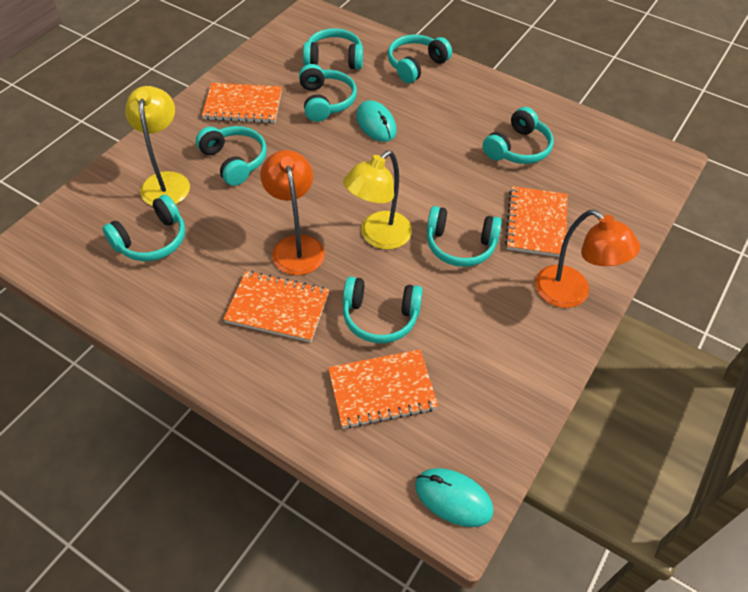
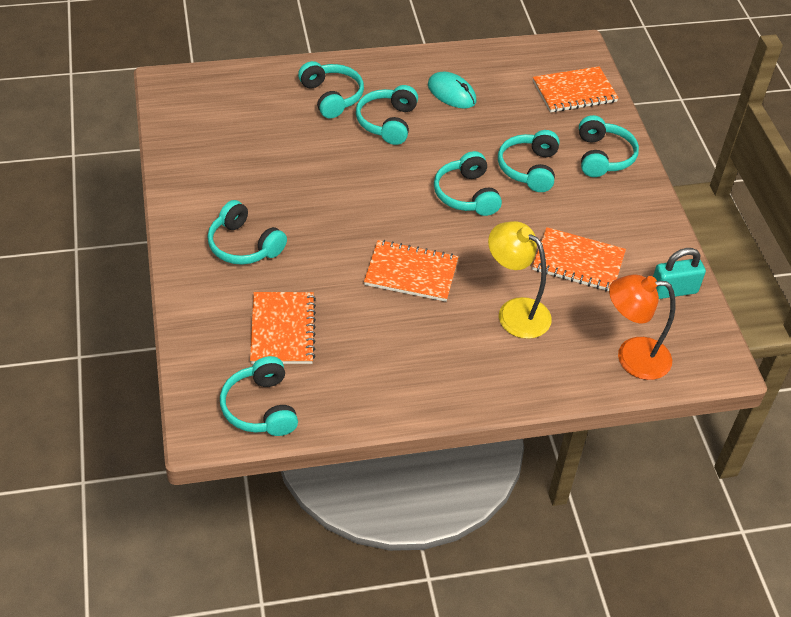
orange lamp: 2 -> 1
turquoise headphones: 8 -> 7
turquoise mouse: 2 -> 1
turquoise padlock: 0 -> 1
yellow lamp: 2 -> 1

